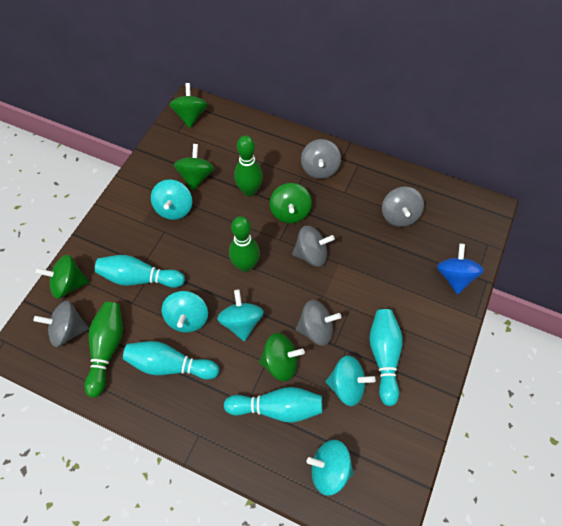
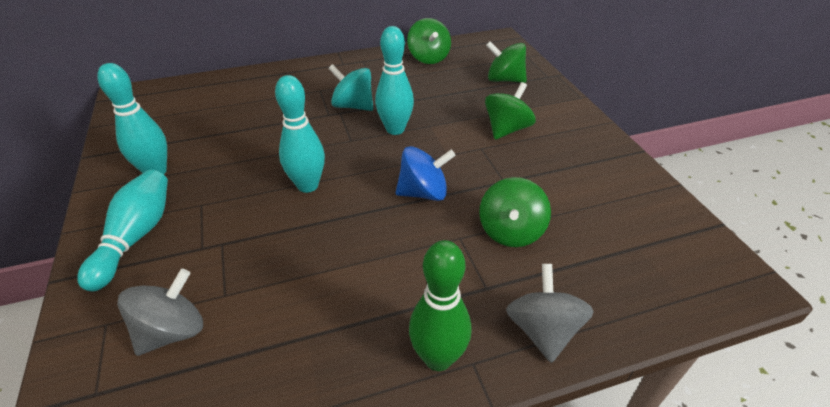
green bowling pin: 3 -> 1
green spinning top: 5 -> 4
grey spinning top: 5 -> 2
turquoise spinning top: 5 -> 1

